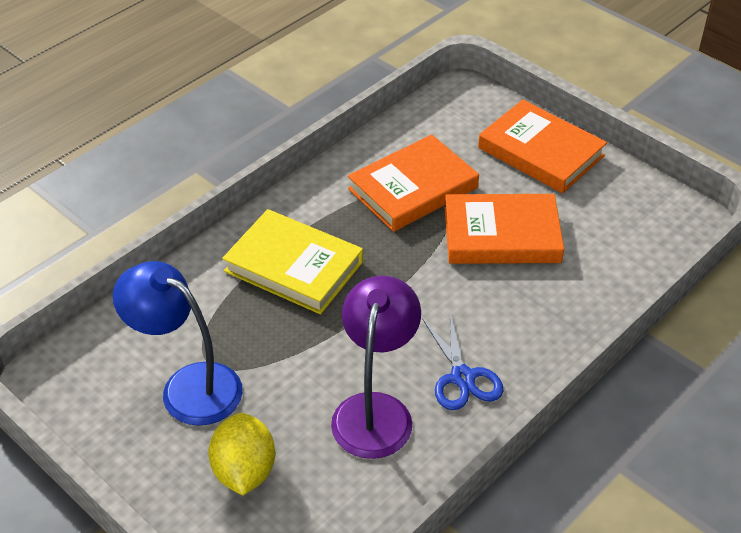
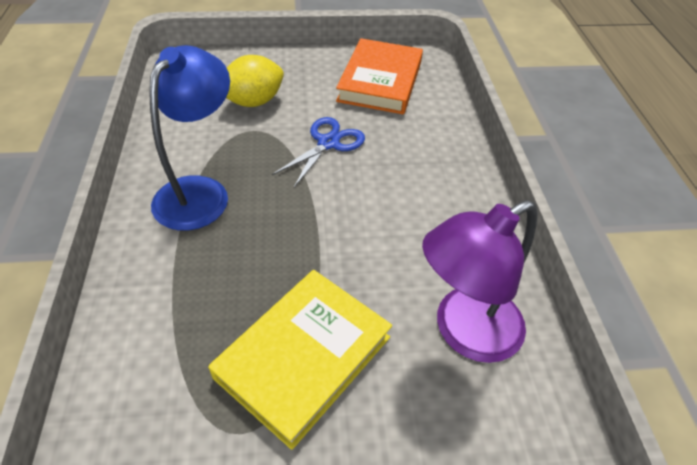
orange book: 3 -> 1

